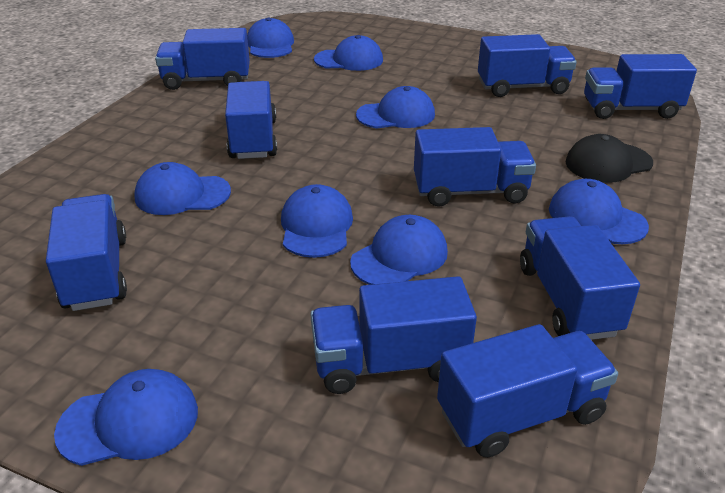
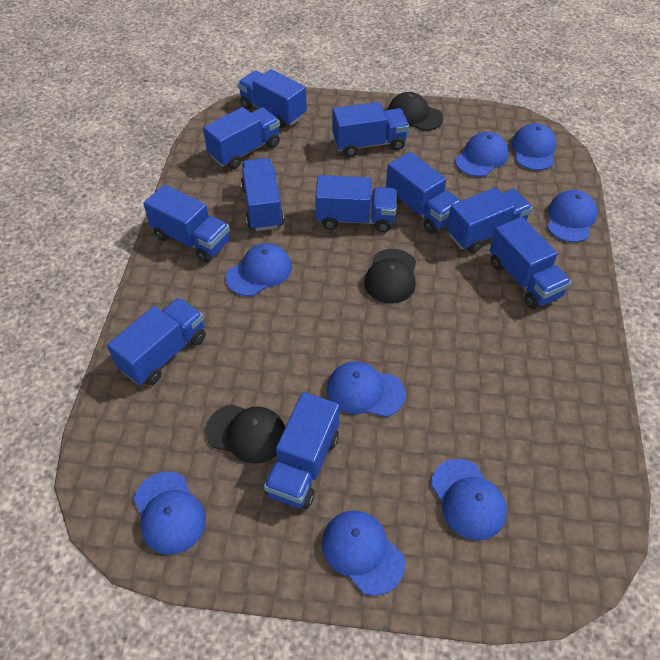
black cap: 1 -> 3
blue truck: 9 -> 11

